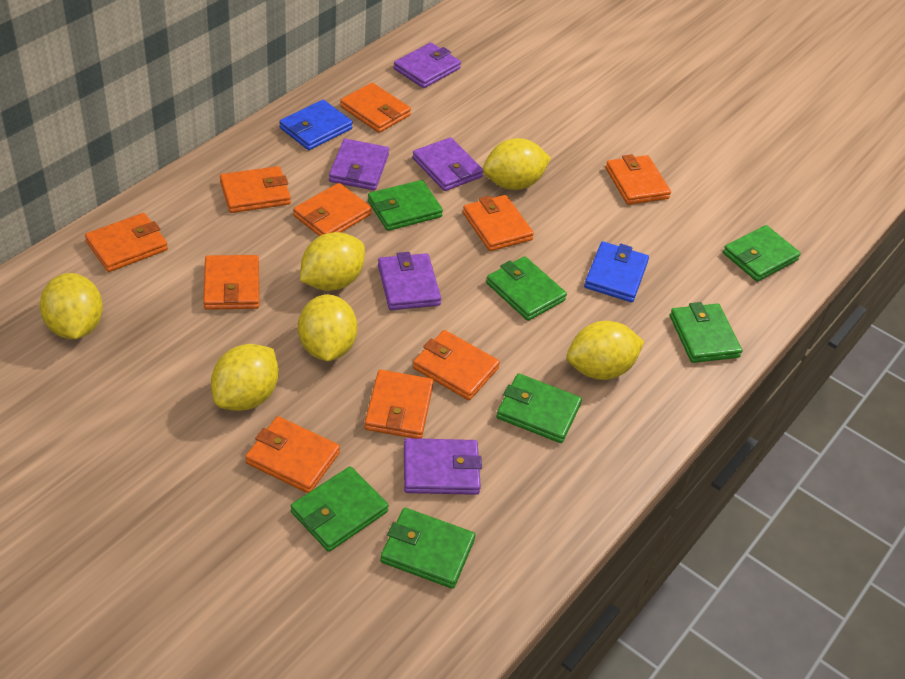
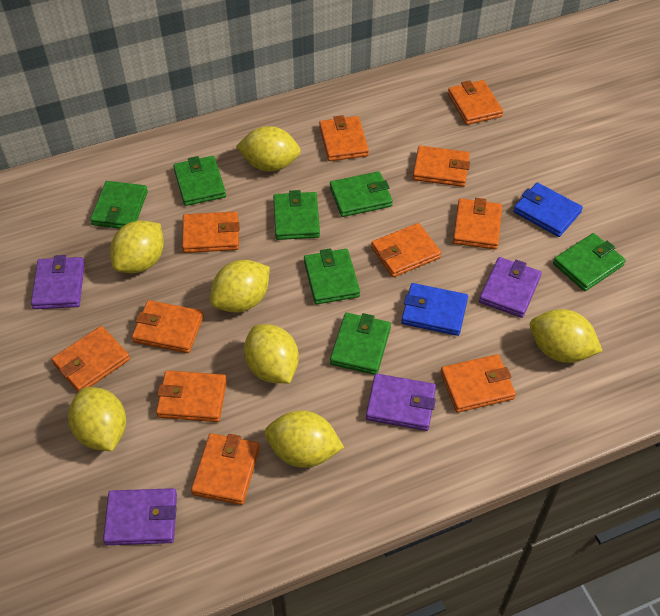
orange wallet: 10 -> 11
purple wallet: 5 -> 4
yellow lemon: 6 -> 7

